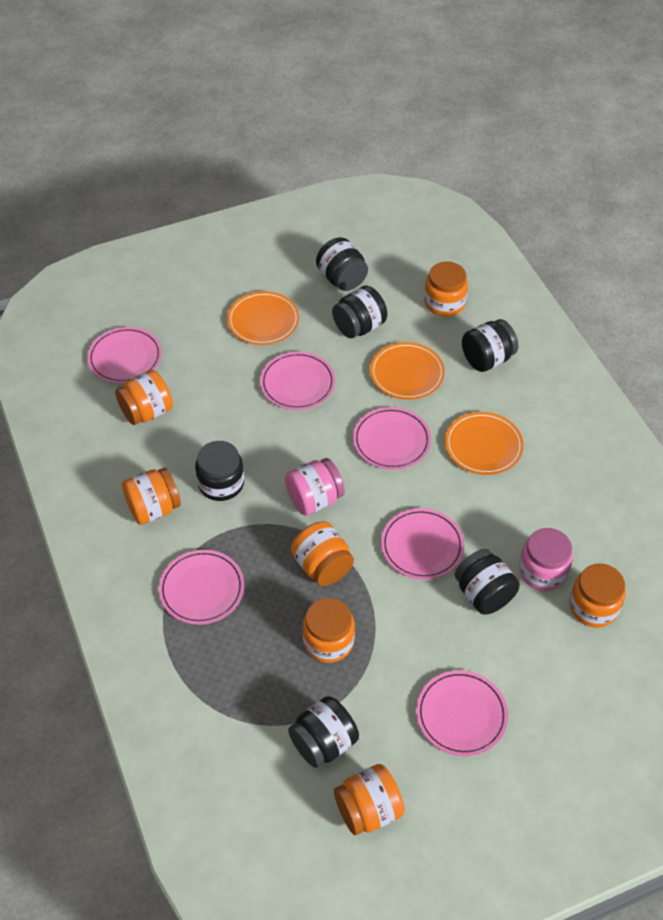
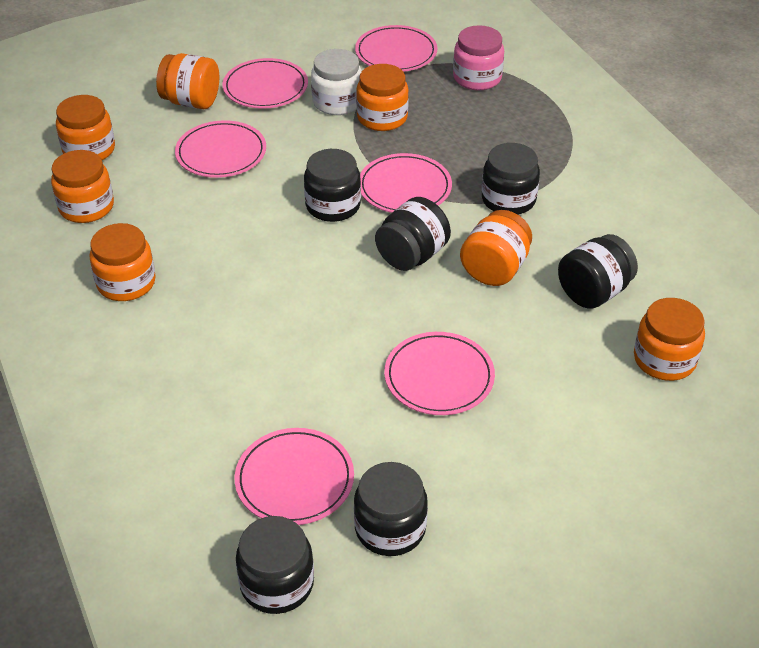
orange plate: 3 -> 0
pink jar: 2 -> 1
white jar: 0 -> 1

